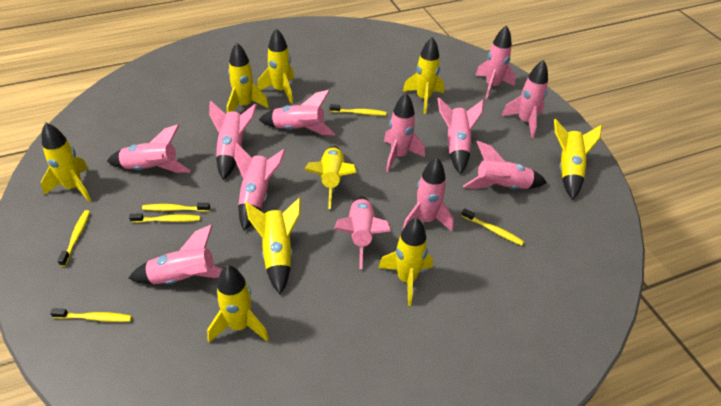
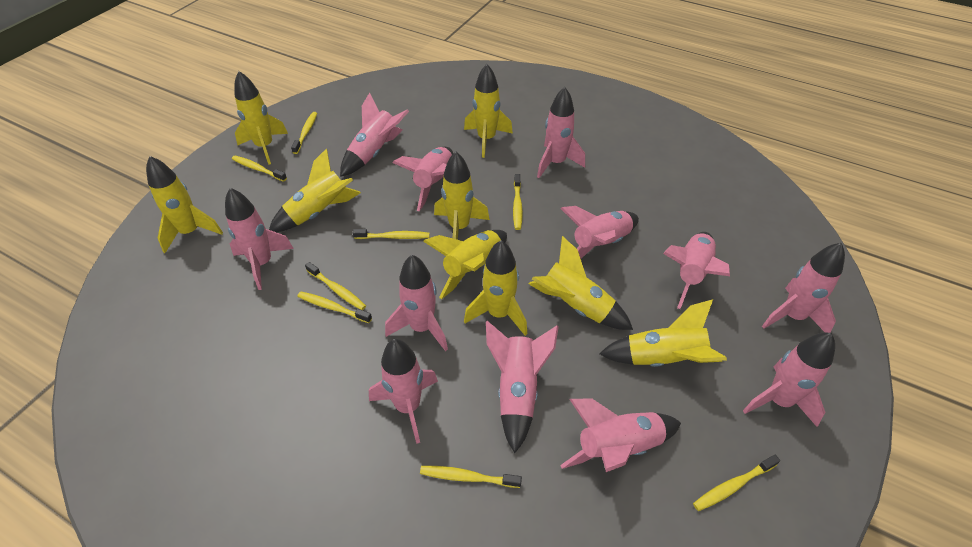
yellow toothbrush: 6 -> 8

